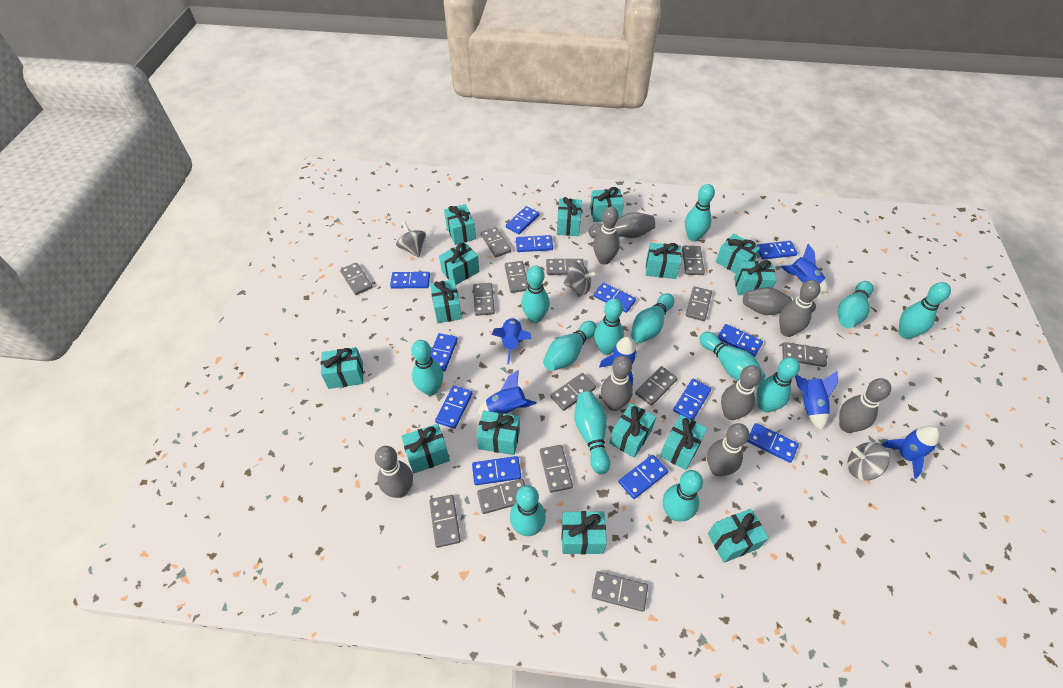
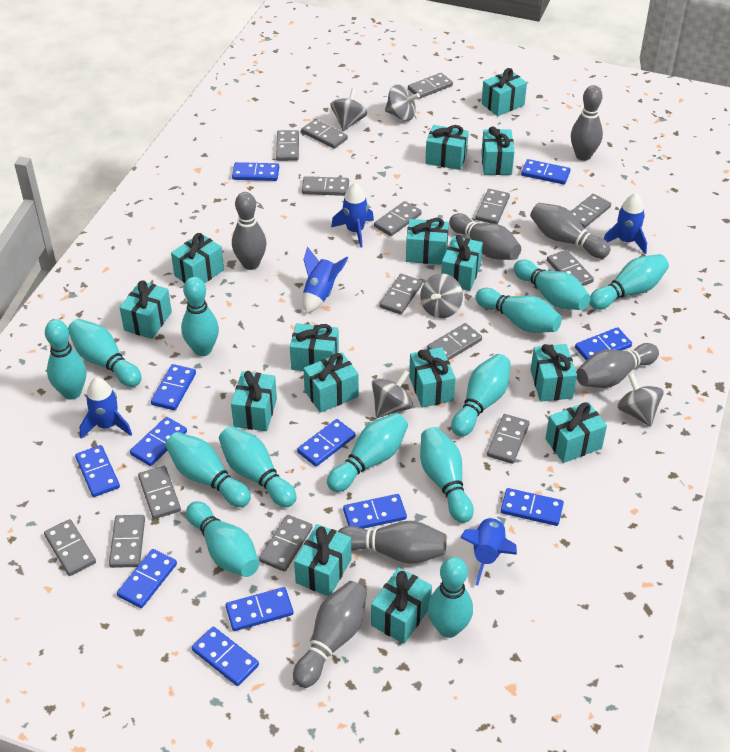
blue rocket: 6 -> 5
grey bowling pin: 9 -> 7
grey domino: 14 -> 15
grey spinning top: 3 -> 5

